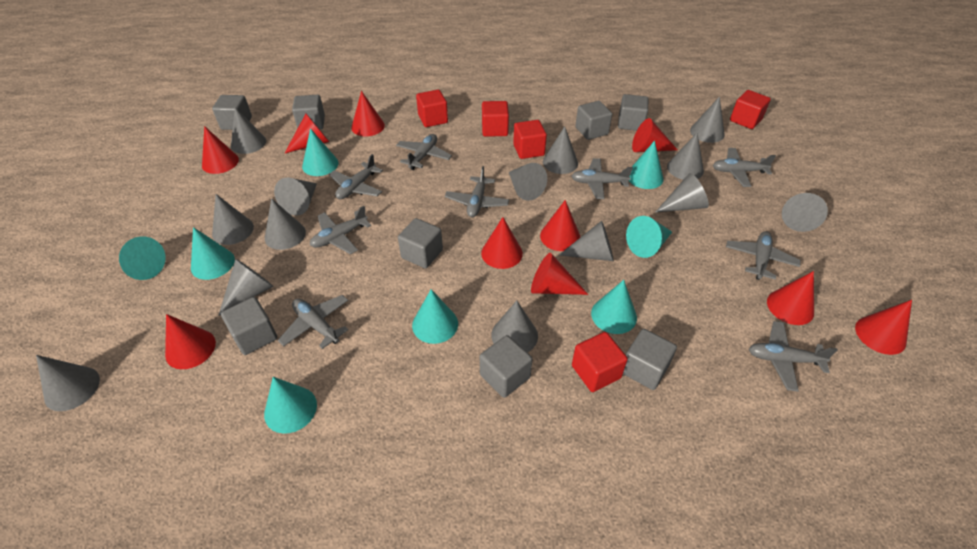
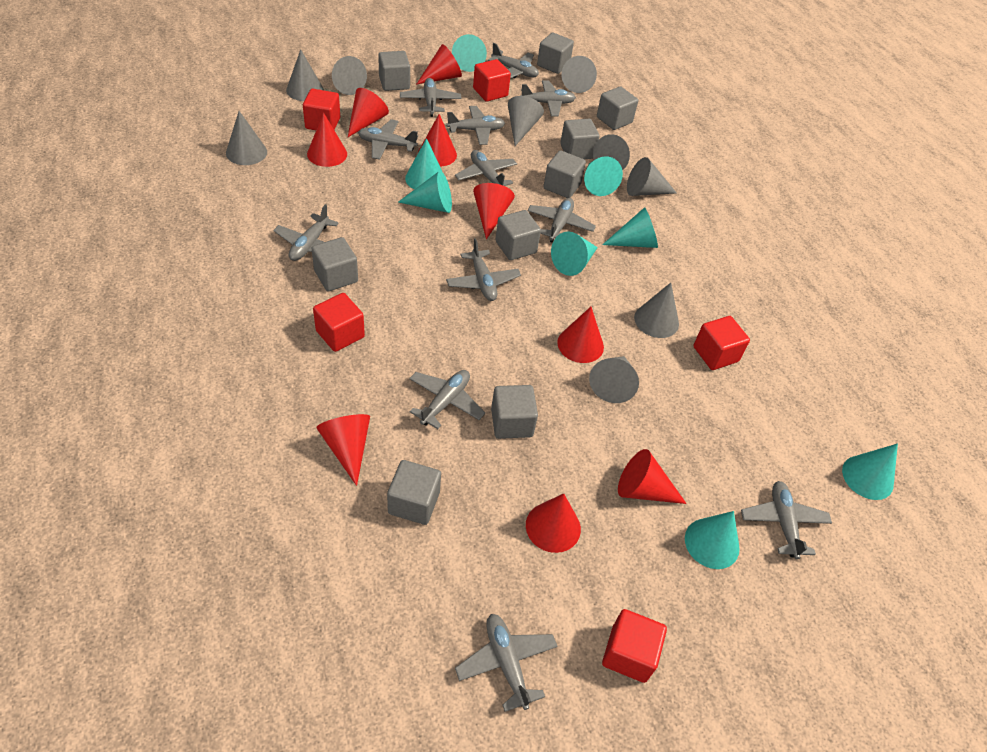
grey cone: 14 -> 9
grey cube: 8 -> 9
grey plane: 9 -> 12
red cone: 10 -> 9

